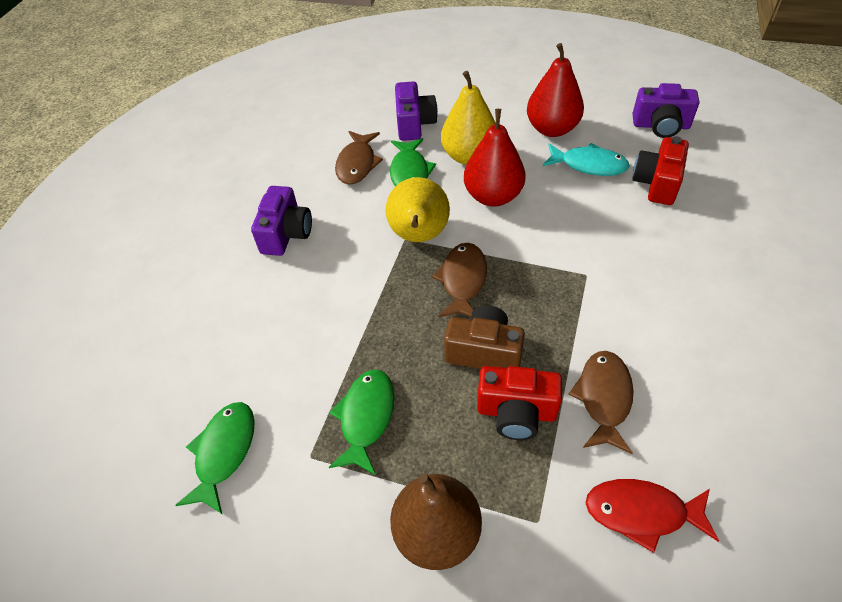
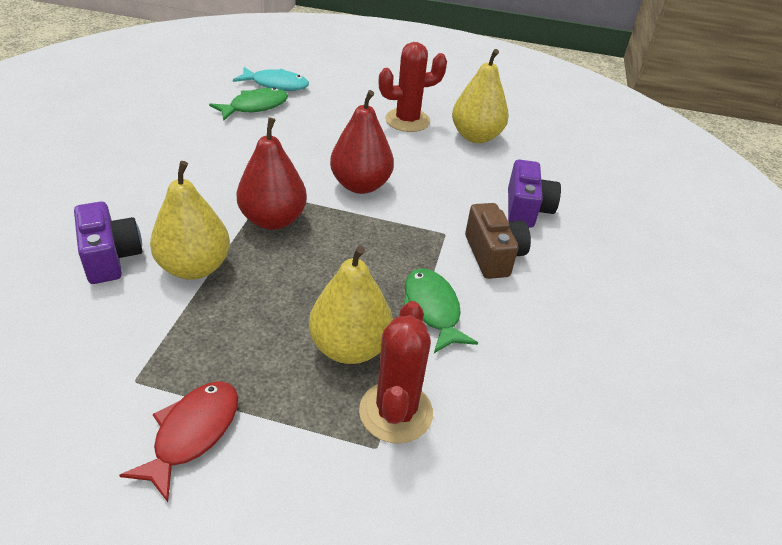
brown fish: 3 -> 0
brown pear: 1 -> 0
green fish: 3 -> 2
purple camera: 3 -> 2
red cactus: 0 -> 2
red camera: 2 -> 0
yellow pear: 2 -> 3

